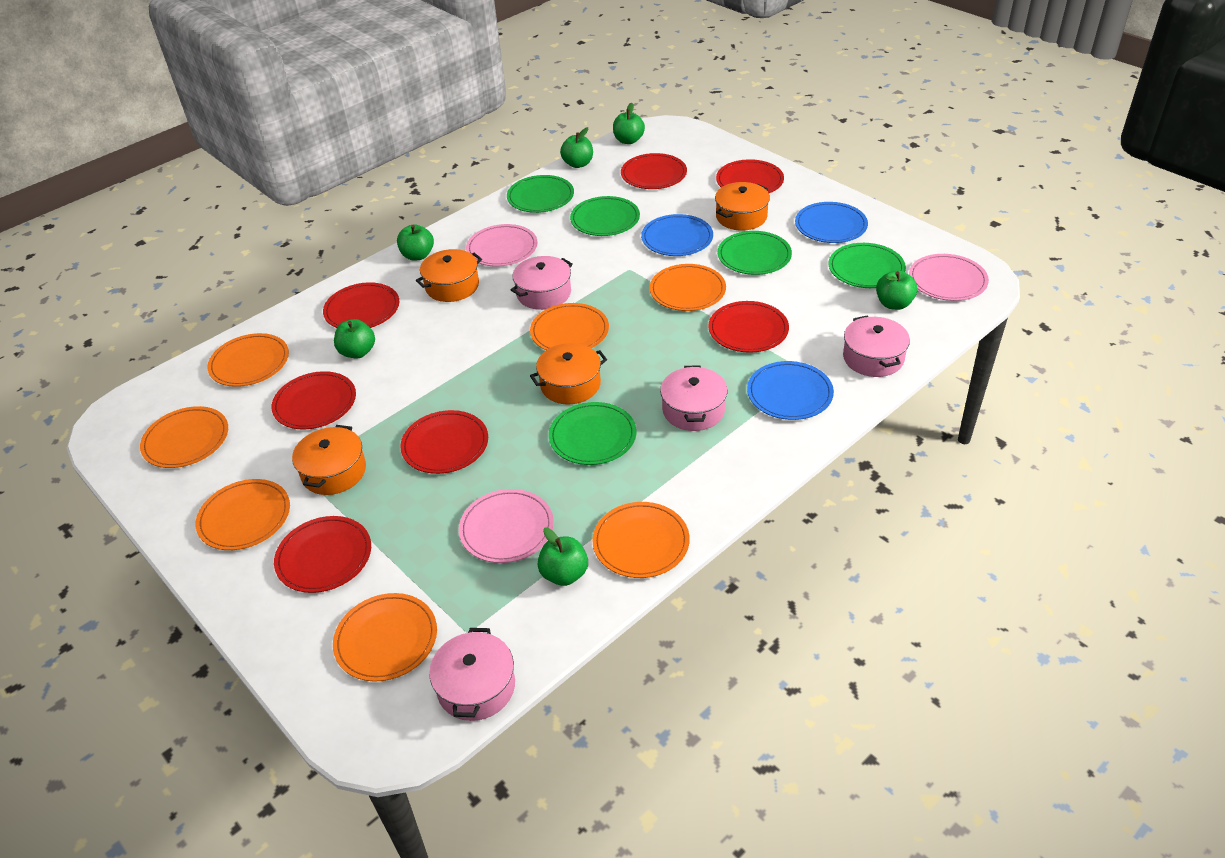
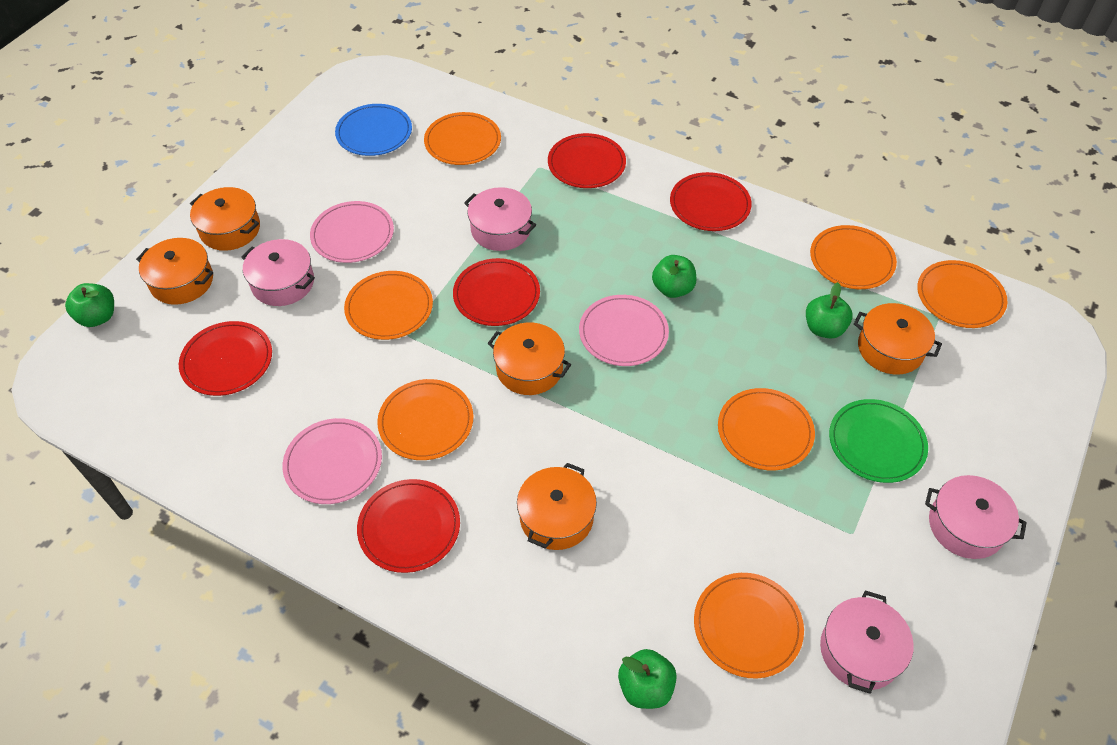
blue plate: 3 -> 1
green apple: 6 -> 4
green plate: 5 -> 1
orange pot: 4 -> 5
red plate: 7 -> 5

